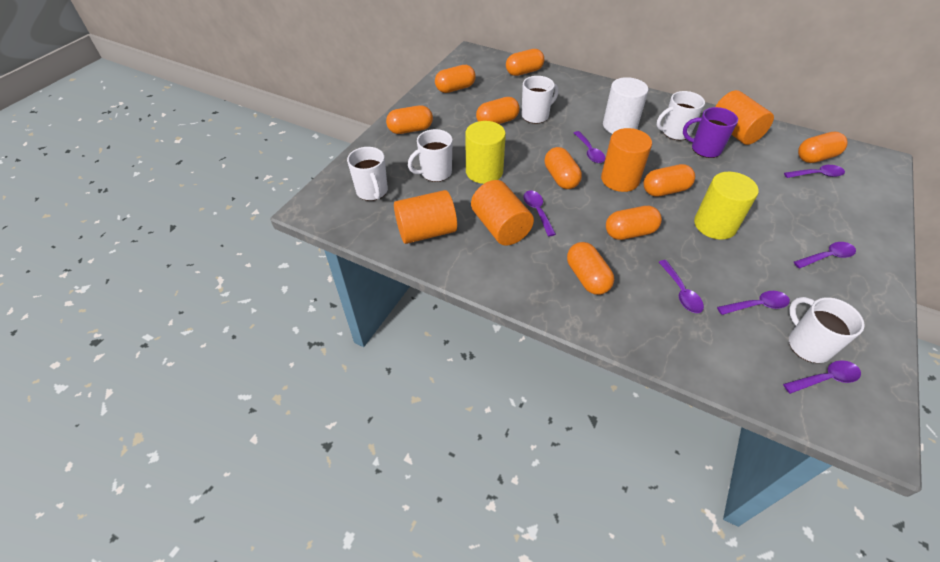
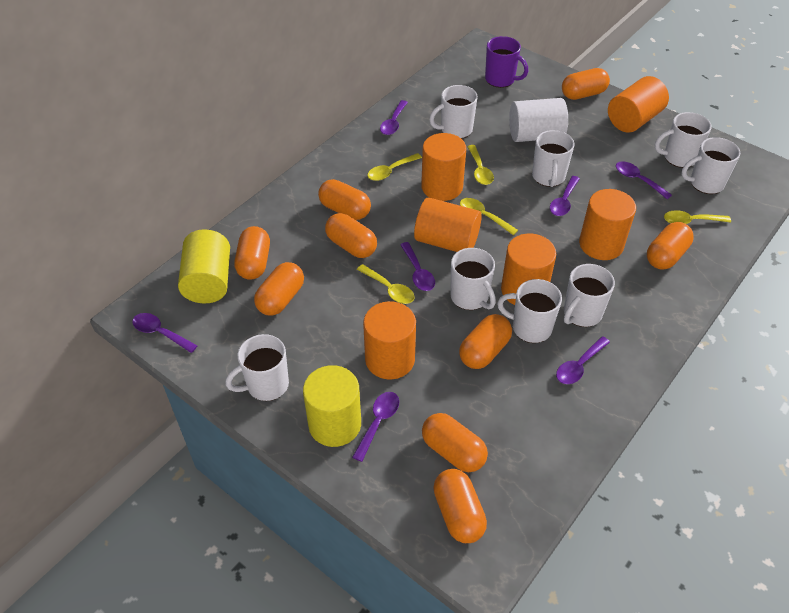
orange cylinder: 4 -> 6
white mug: 5 -> 8
yellow spoon: 0 -> 5

